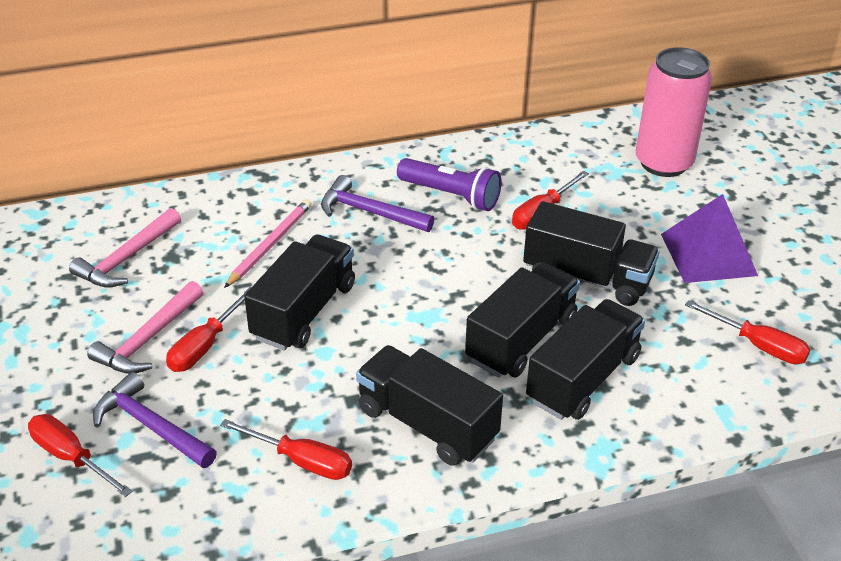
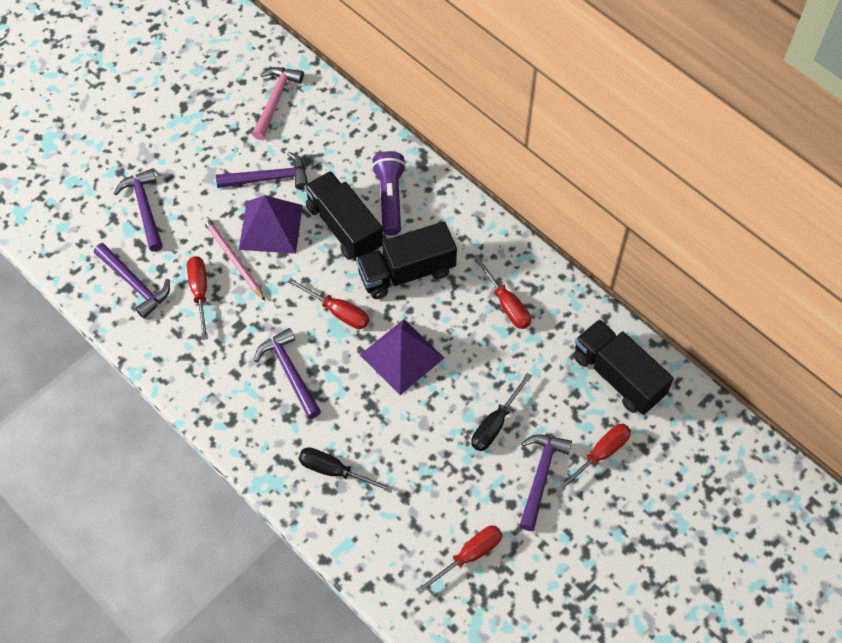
black screwdriver: 0 -> 2
black truck: 5 -> 3
pink can: 1 -> 0
pink hammer: 2 -> 1
purple hammer: 2 -> 5
purple pyramid: 1 -> 2

